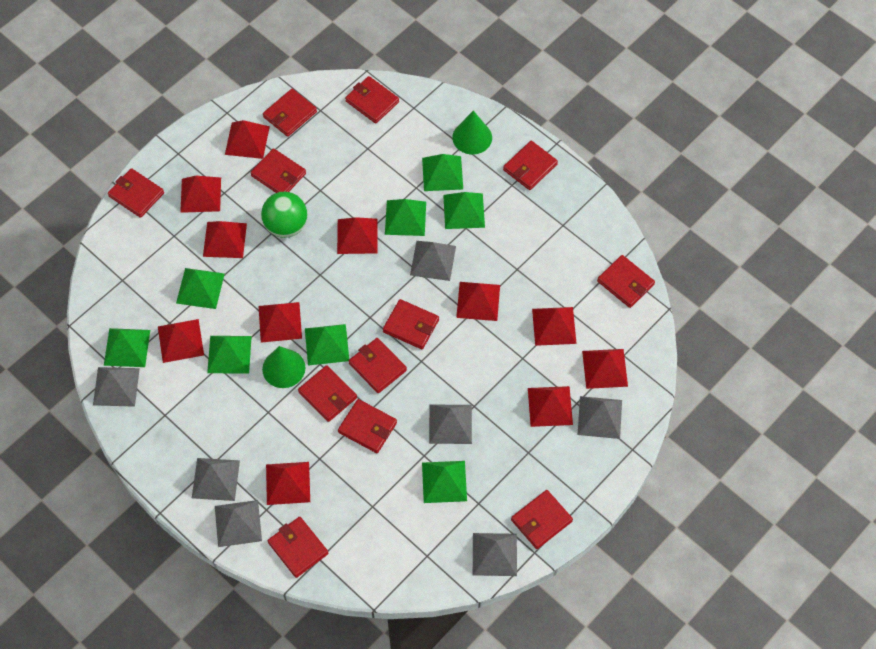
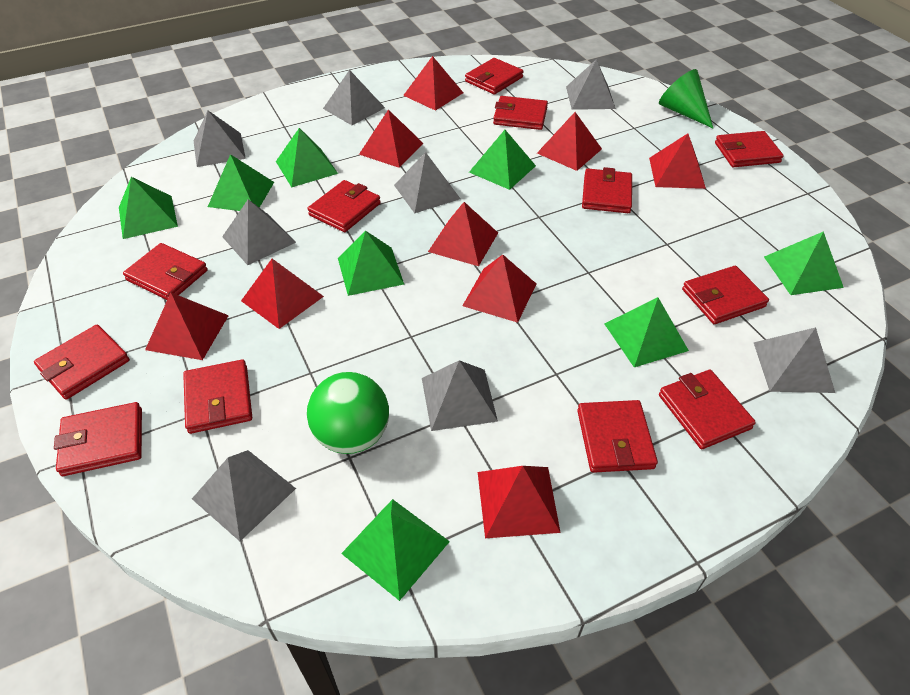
green cone: 2 -> 1
grey pyramid: 7 -> 8
red pyramid: 11 -> 9

